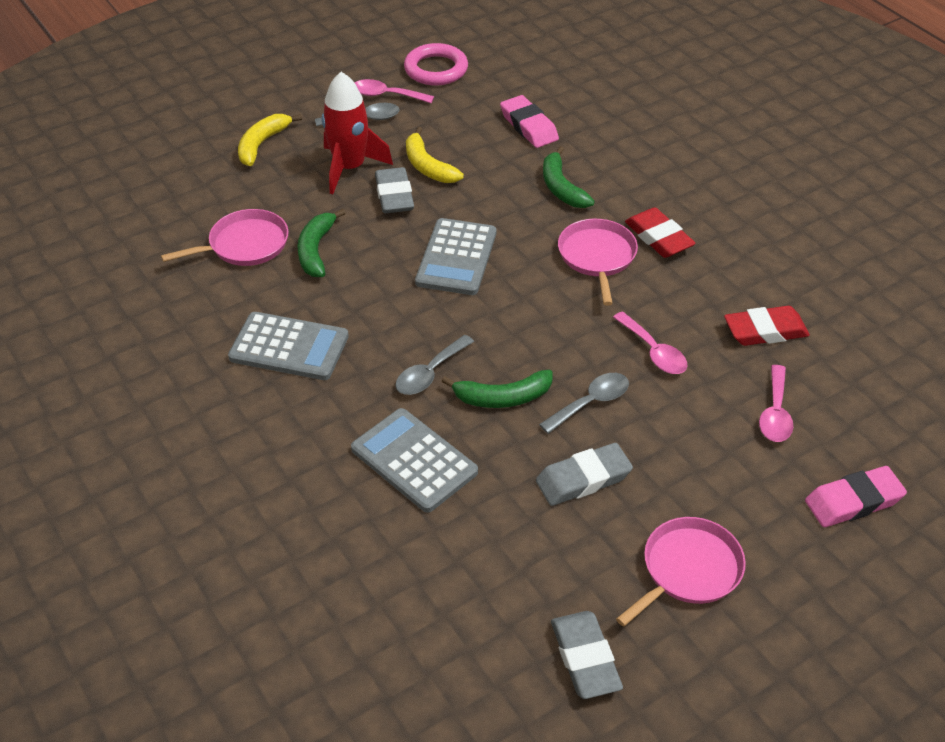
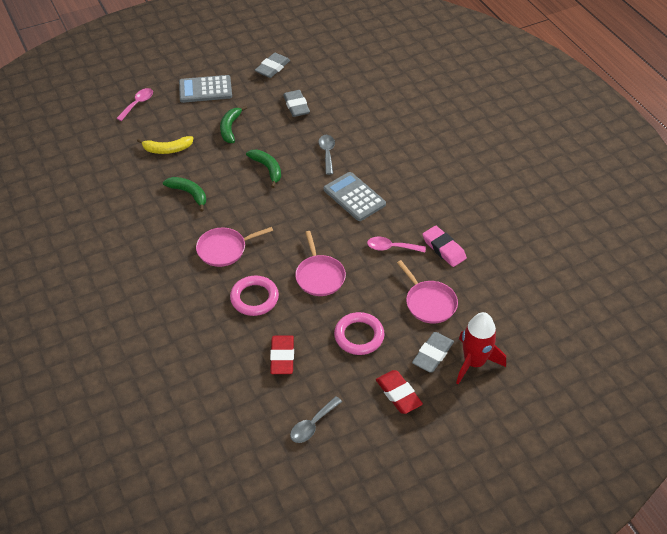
grey calculator: 3 -> 2
grey spoon: 3 -> 2
pink eraser: 2 -> 1
pink ring: 1 -> 2
pink spoon: 3 -> 2
yellow banana: 2 -> 1

